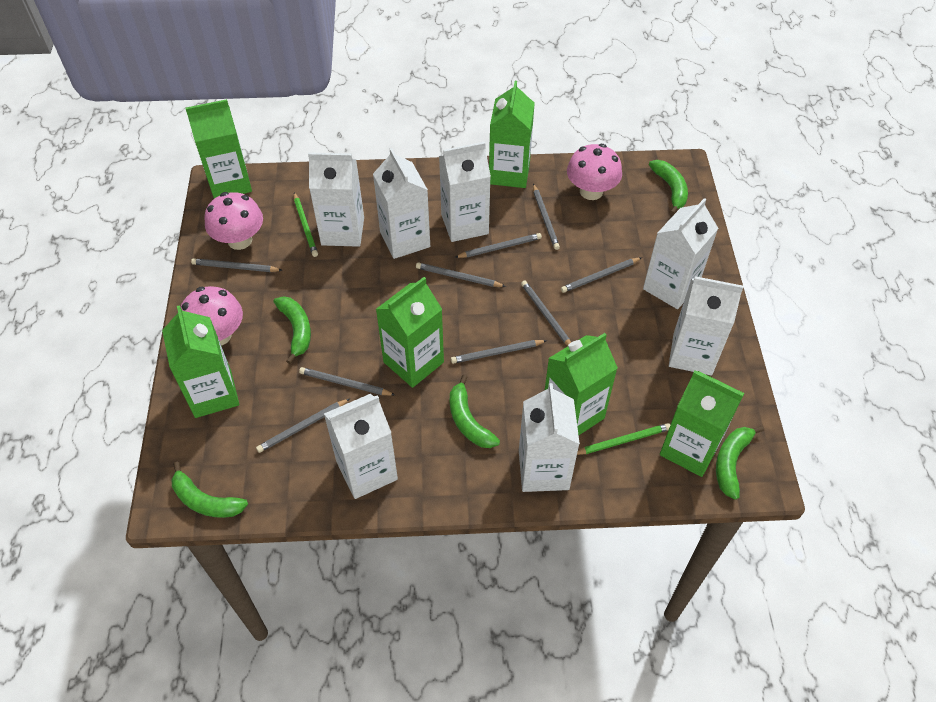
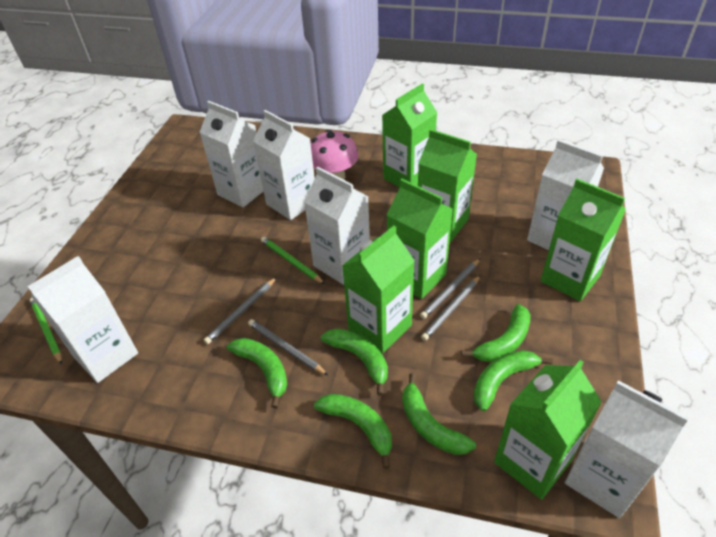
green banana: 5 -> 6
grey pencil: 9 -> 4
pink mushroom: 3 -> 1
white carton: 7 -> 6

